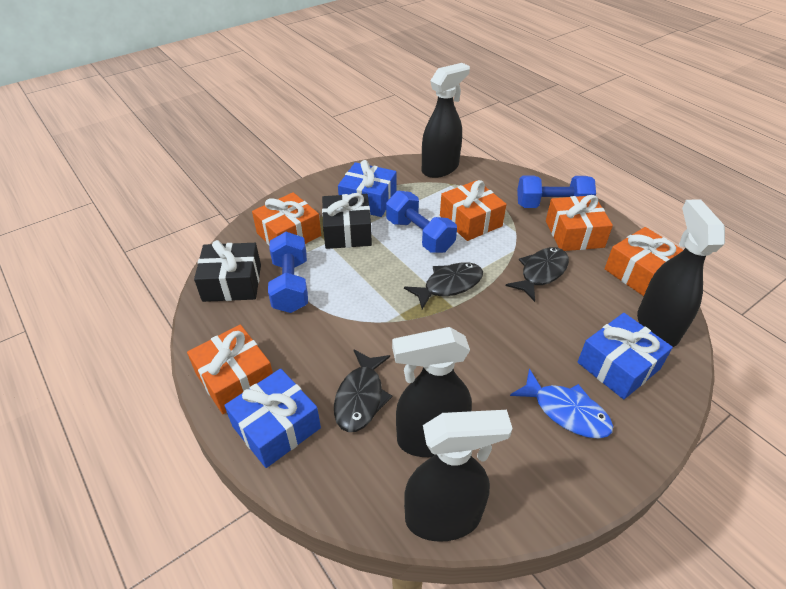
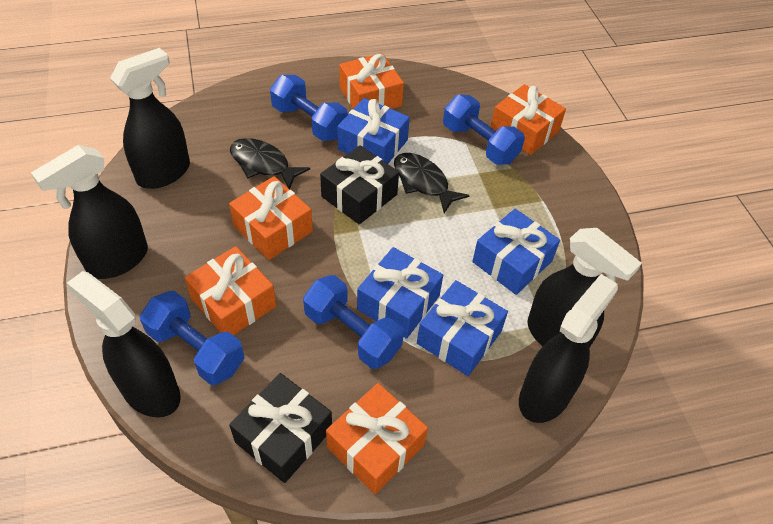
black fish: 3 -> 2
black spray bottle: 4 -> 5
blue dumbbell: 3 -> 4
blue fish: 1 -> 0
blue gift: 3 -> 4

